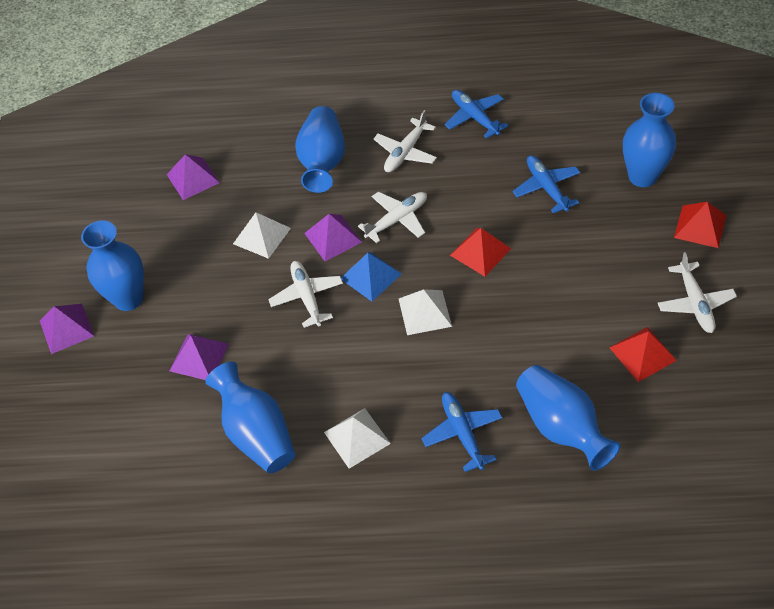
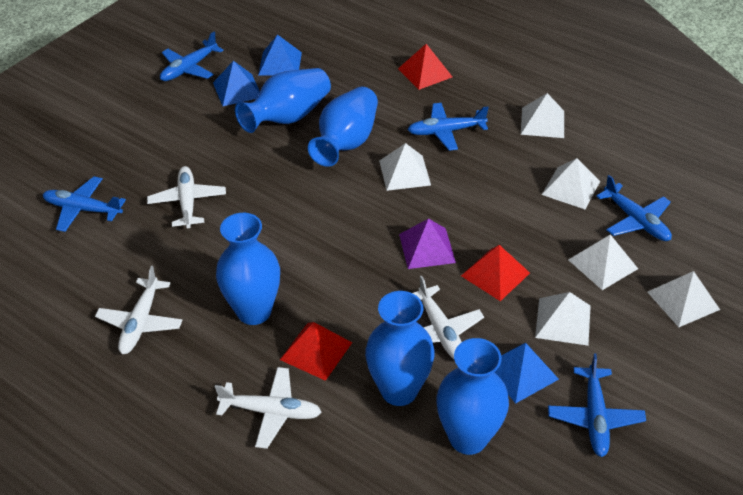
blue plane: 3 -> 5
blue pyramid: 1 -> 3
purple pyramid: 4 -> 1
white pyramid: 3 -> 6

